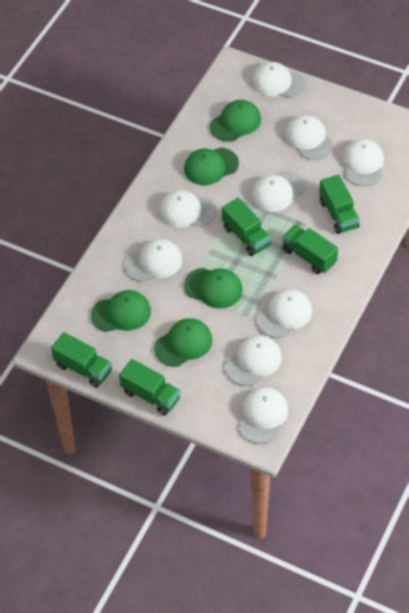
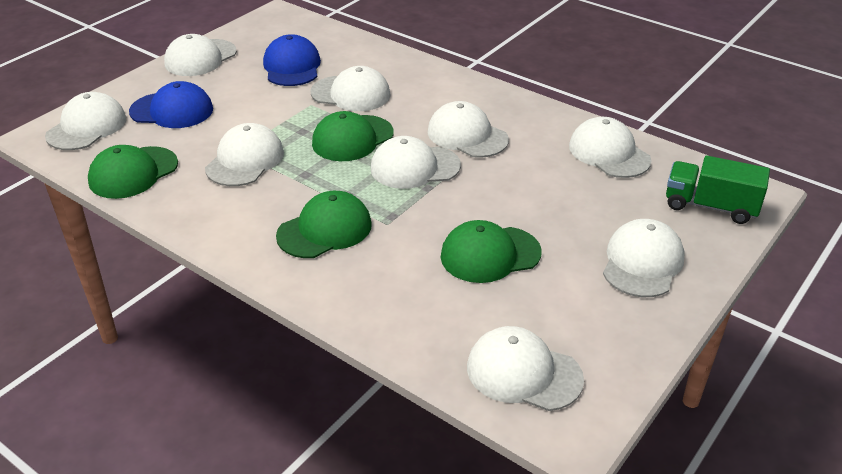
blue cap: 0 -> 2
green cap: 5 -> 4
green truck: 5 -> 1

